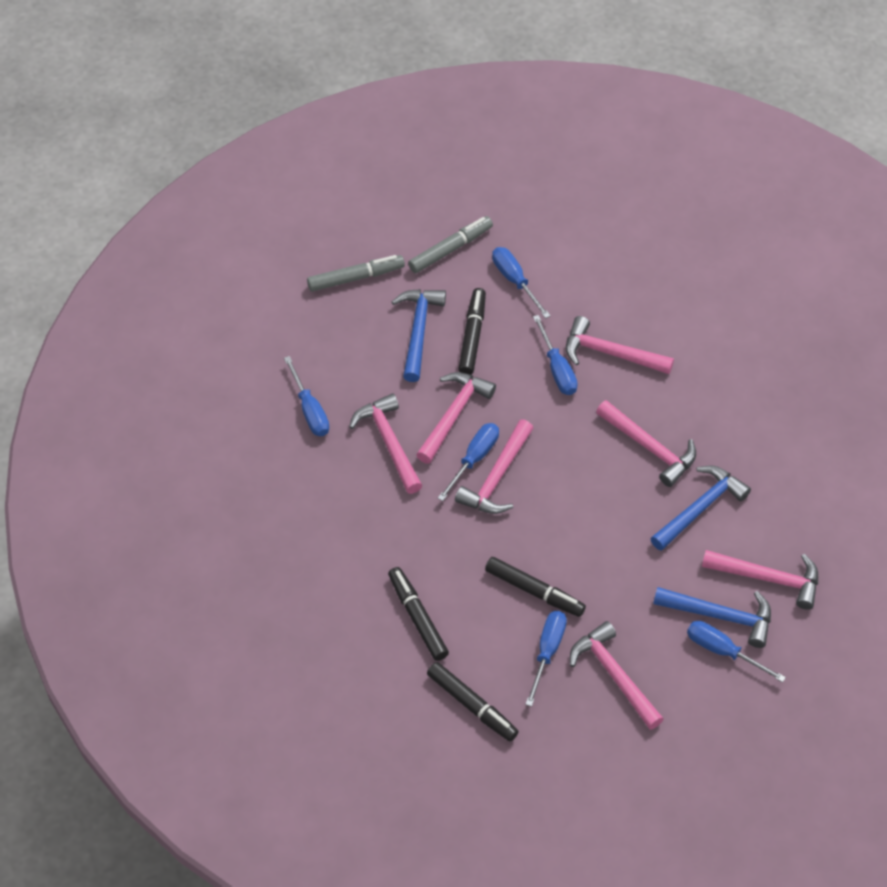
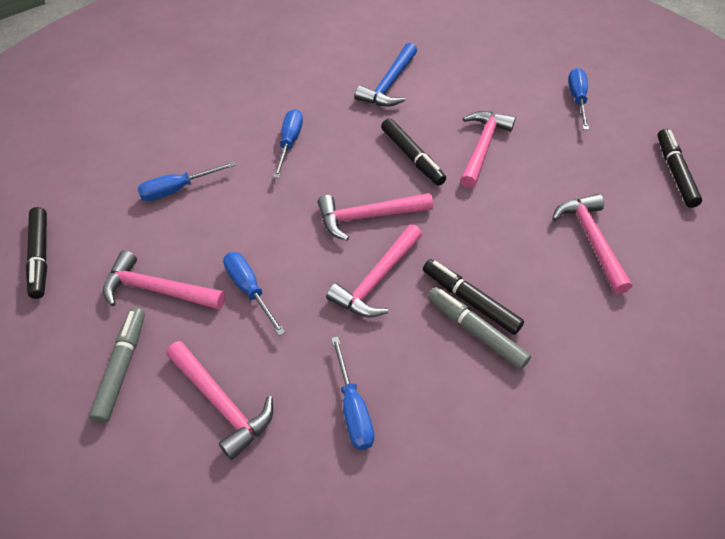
blue hammer: 3 -> 1
blue screwdriver: 6 -> 5
pink hammer: 7 -> 6

